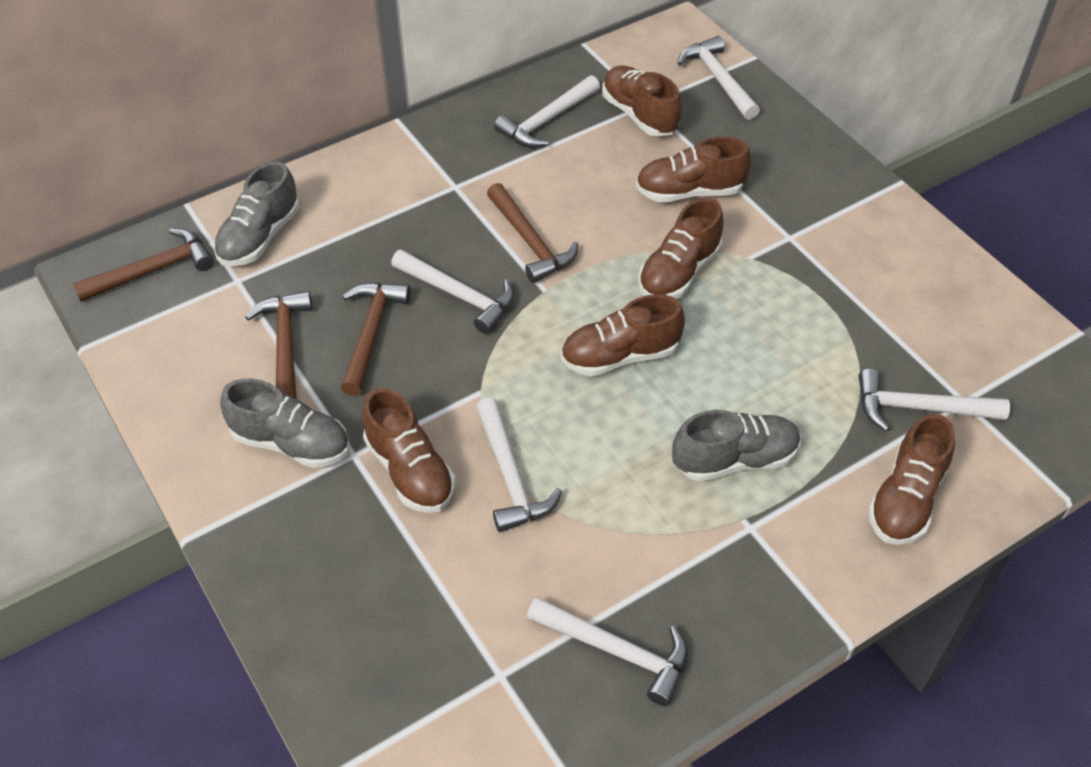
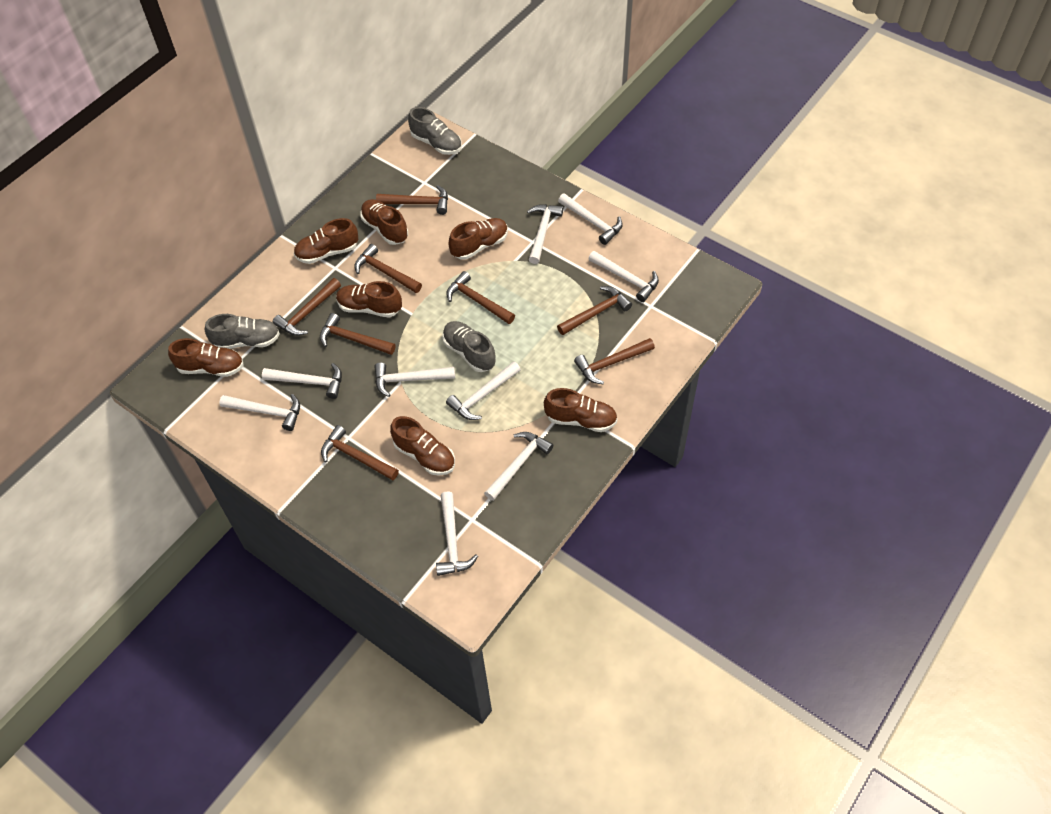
brown hammer: 4 -> 8
brown shoe: 6 -> 7
white hammer: 6 -> 9

